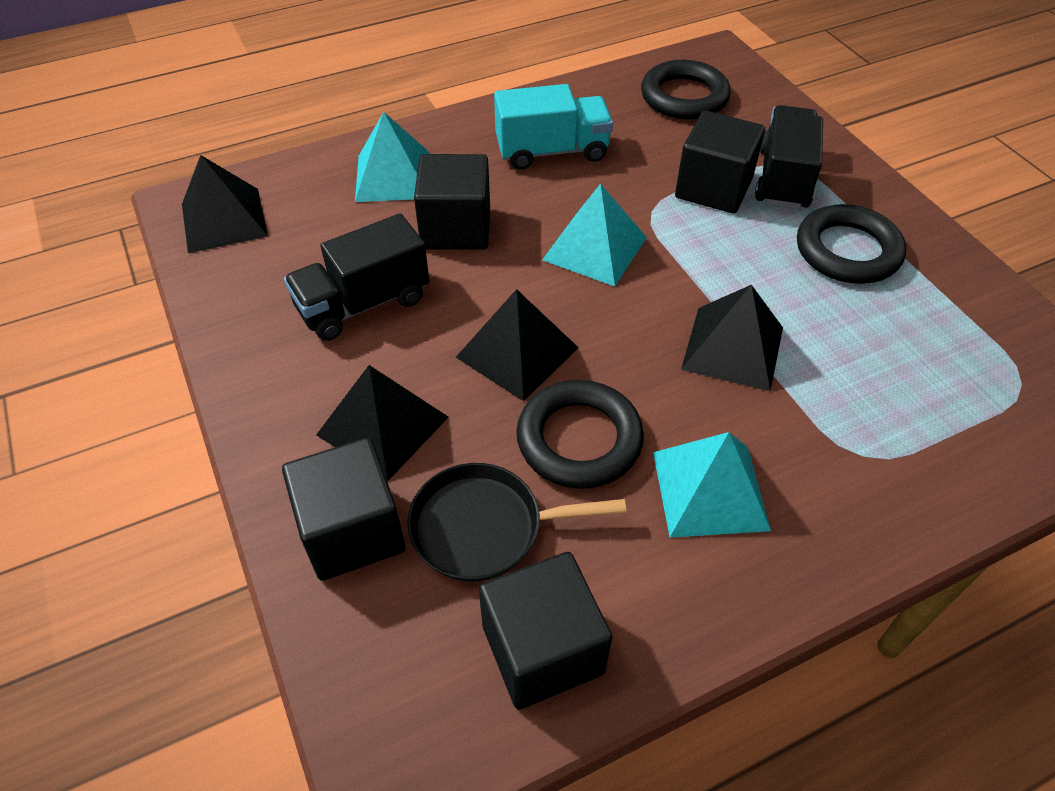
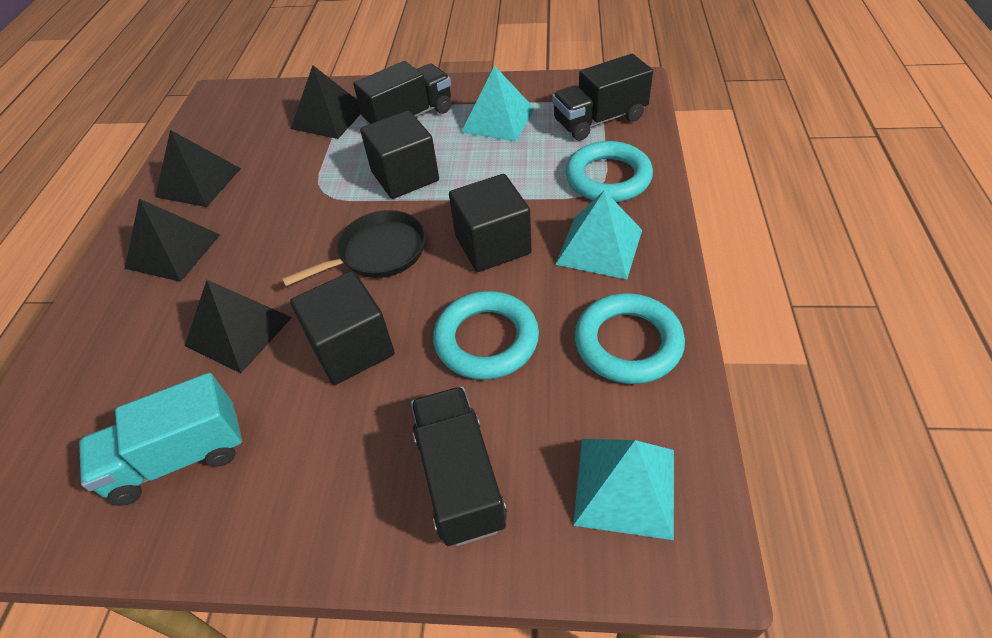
black cube: 4 -> 3
black ring: 3 -> 0
black truck: 2 -> 3
turquoise ring: 0 -> 3

